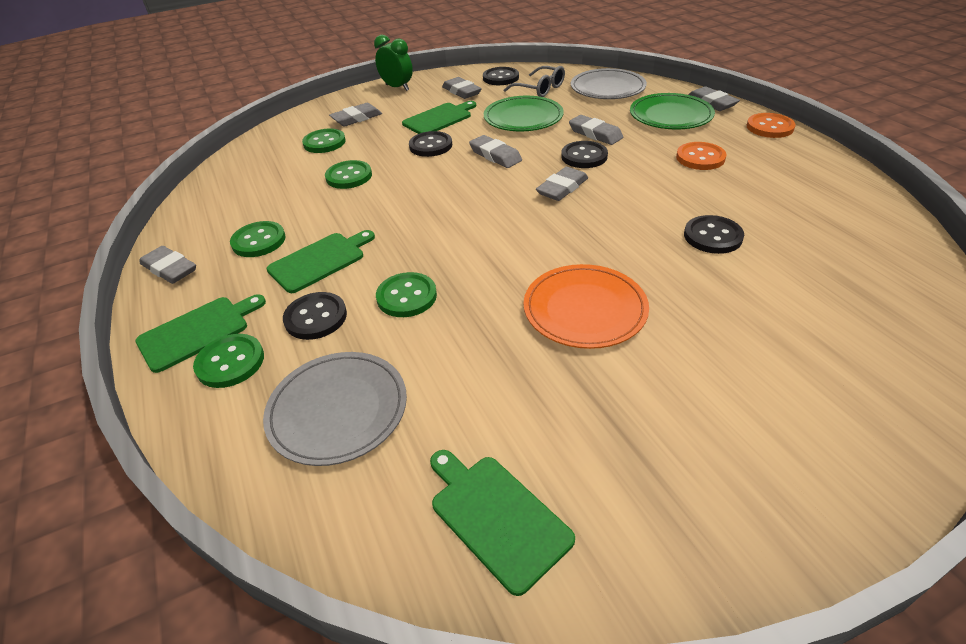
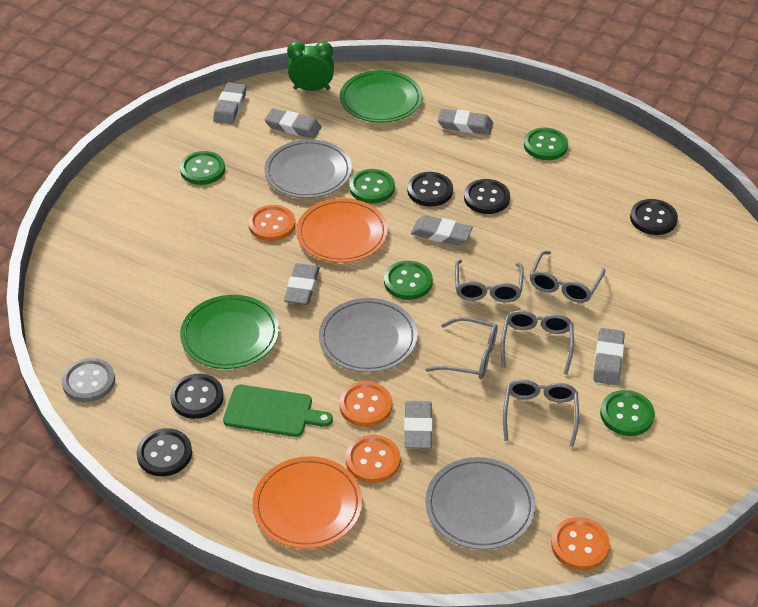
green cutting board: 4 -> 1
grey button: 0 -> 1
grey glasses: 1 -> 5
grey plate: 2 -> 3
orange button: 2 -> 4
orange plate: 1 -> 2

